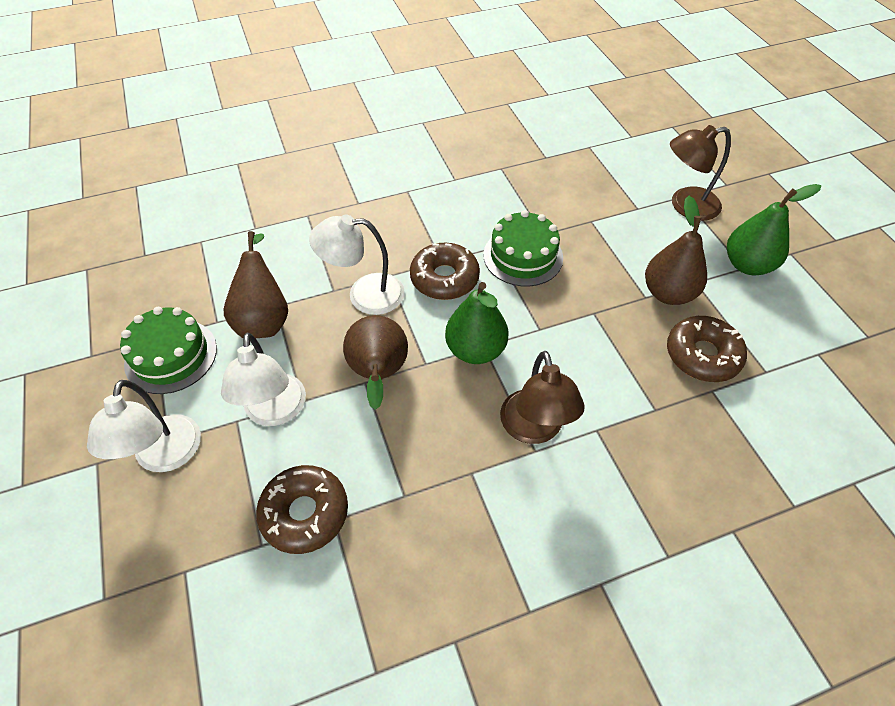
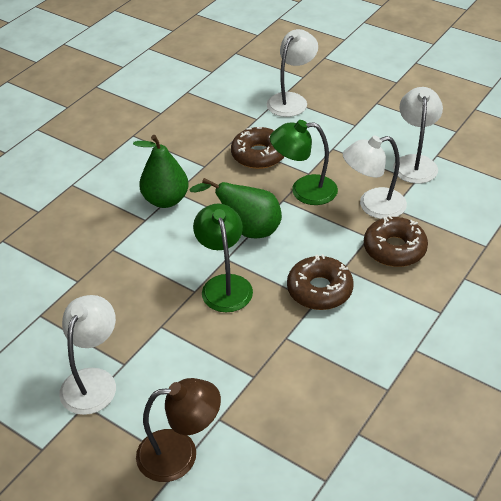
brown lamp: 2 -> 1
brown pear: 3 -> 0
green cake: 2 -> 0
green lamp: 0 -> 2
white lamp: 3 -> 4

